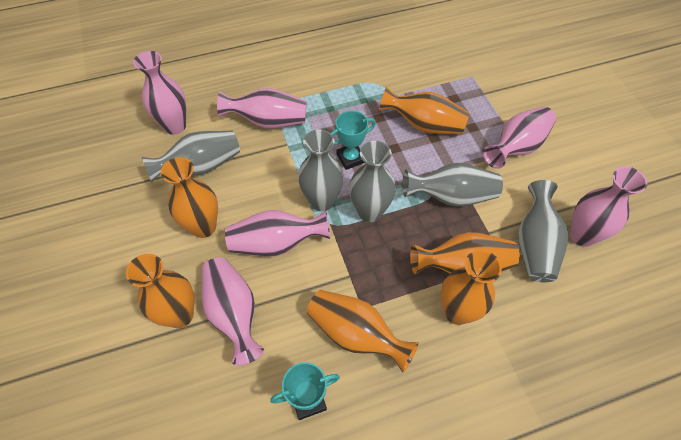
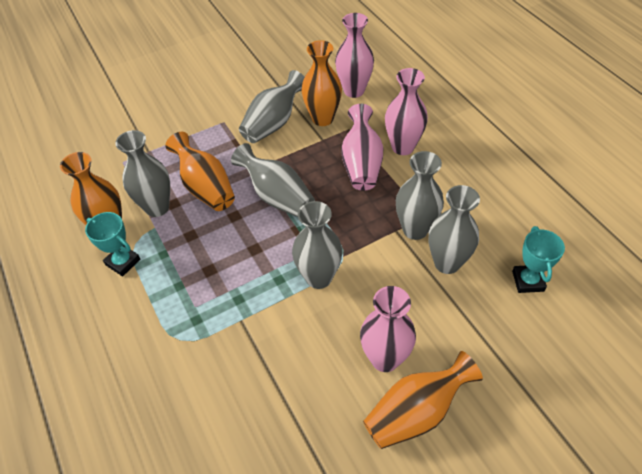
grey vase: 5 -> 6
orange vase: 6 -> 4
pink vase: 6 -> 4

